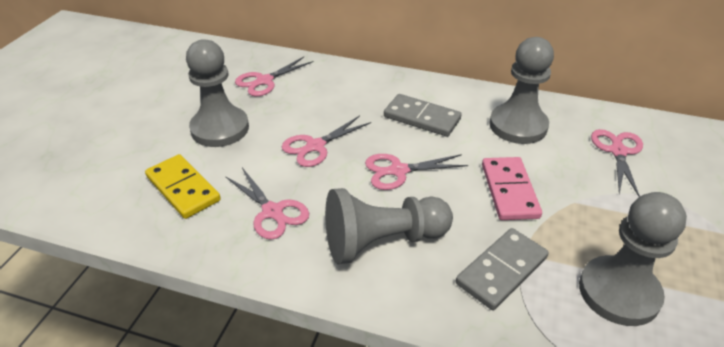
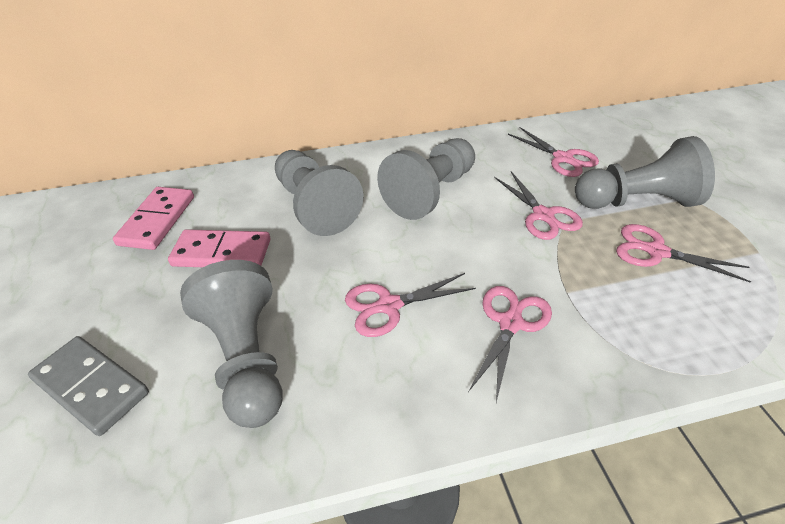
grey domino: 2 -> 1
pink domino: 1 -> 2
yellow domino: 1 -> 0

